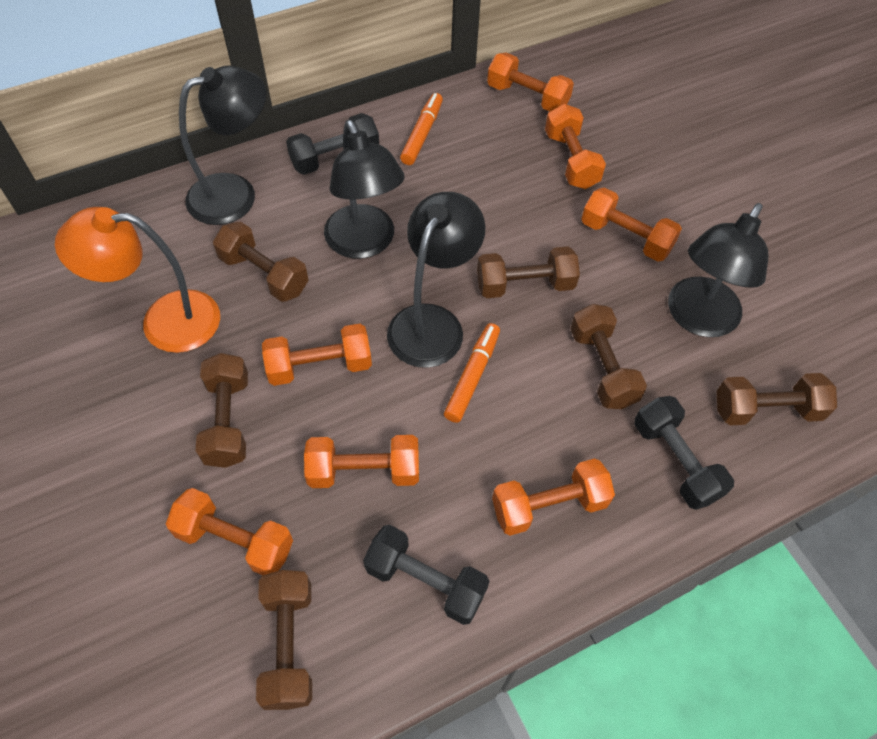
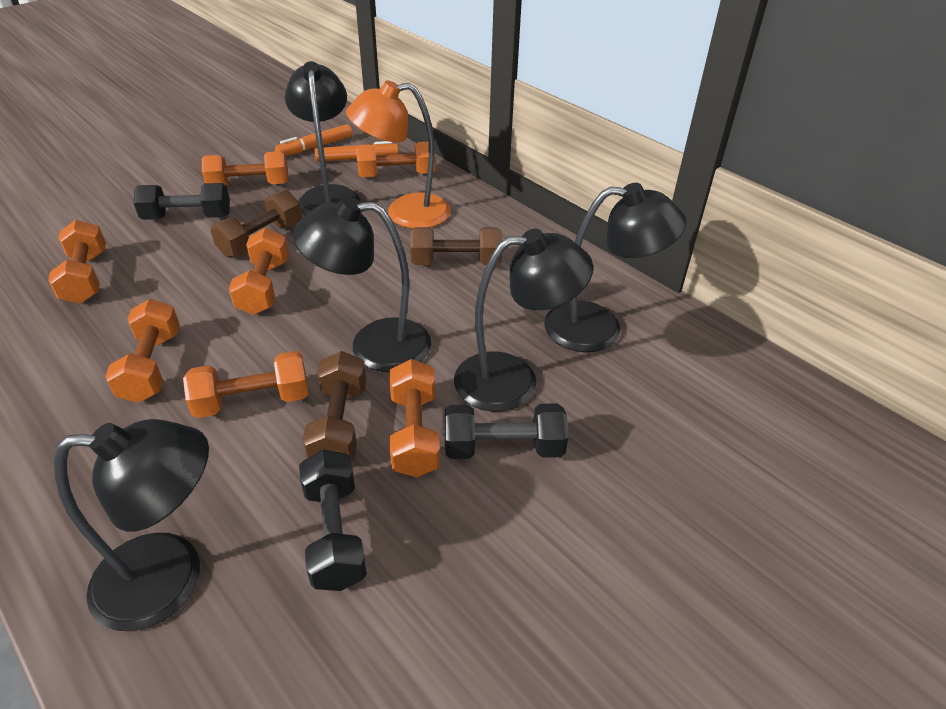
black lamp: 4 -> 5
brown dumbbell: 6 -> 3

